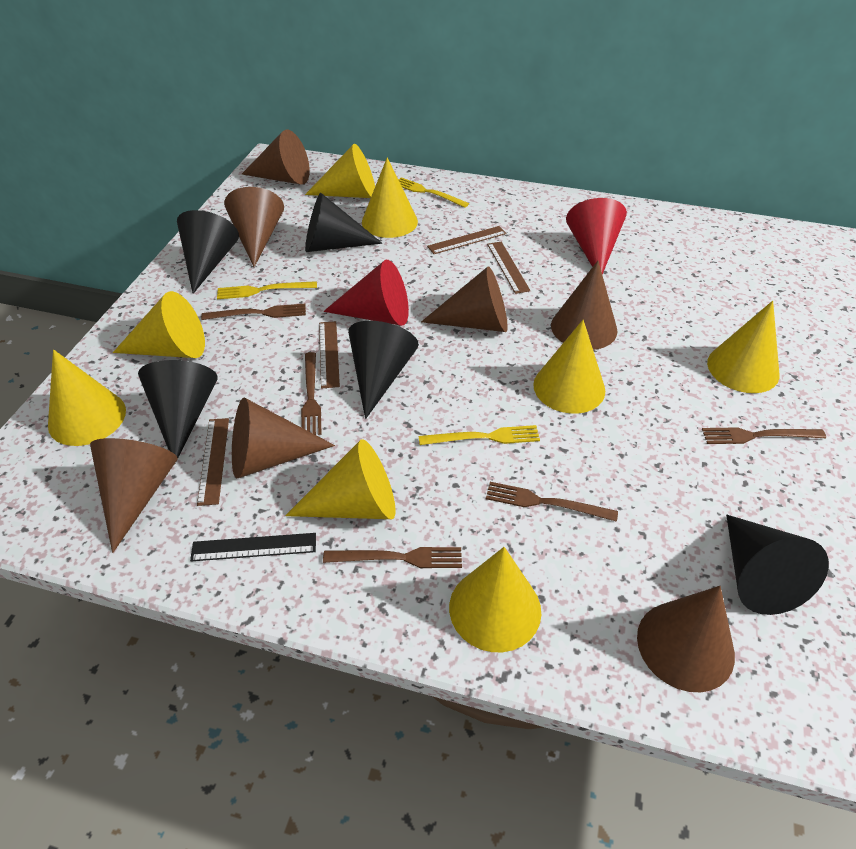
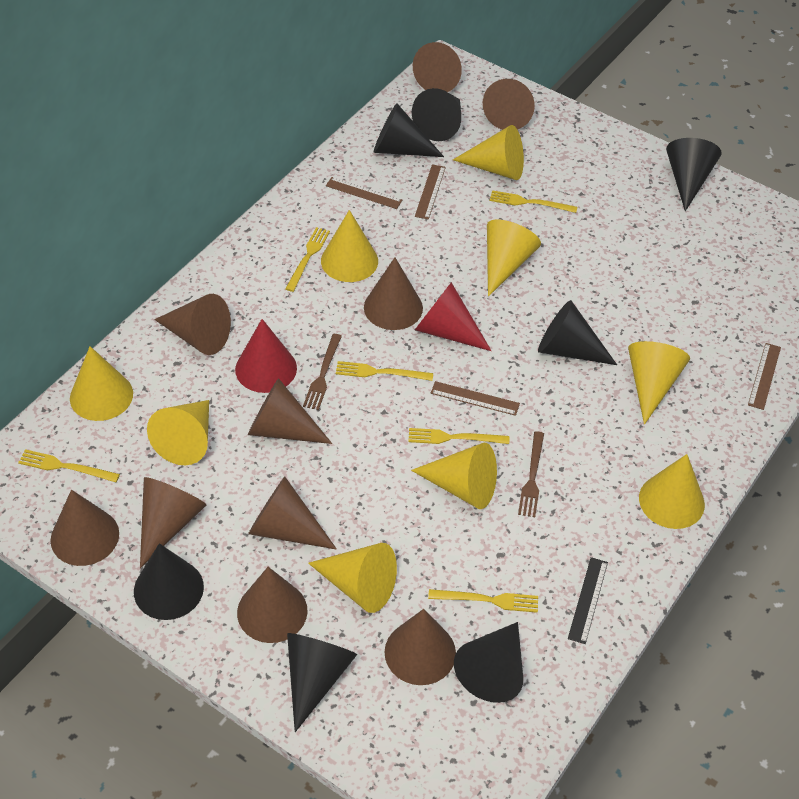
black cone: 5 -> 7
brown cone: 7 -> 10
brown fork: 5 -> 2
yellow cone: 8 -> 9
yellow fork: 3 -> 6

